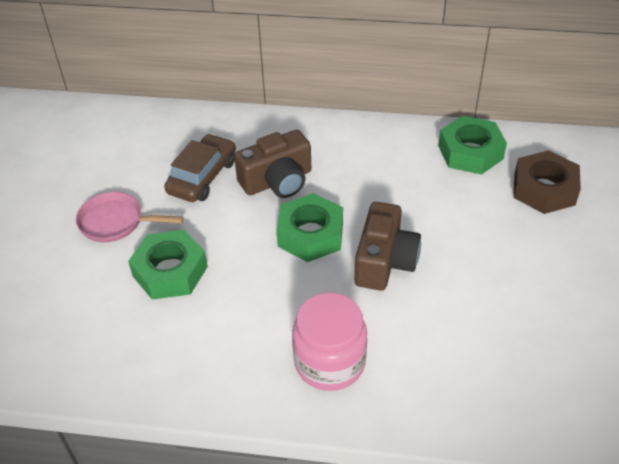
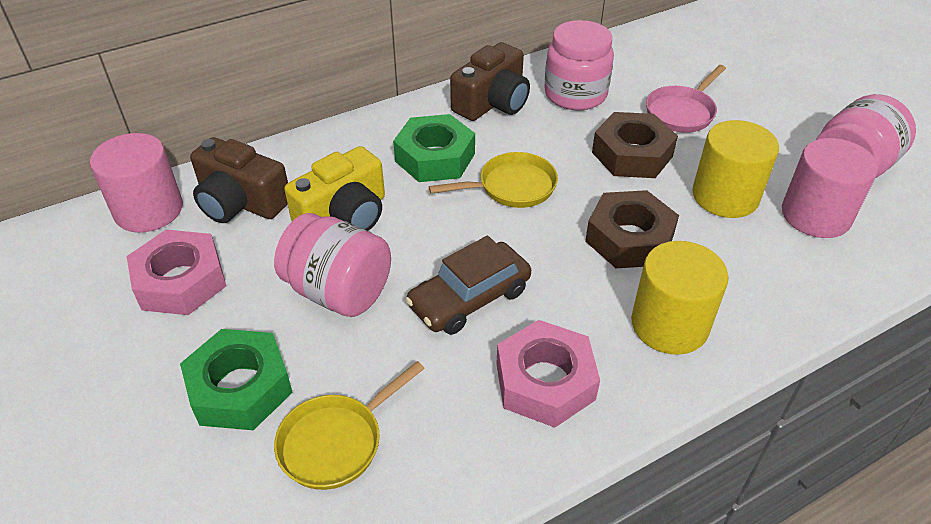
brown nut: 1 -> 2
green nut: 3 -> 2
pink cylinder: 0 -> 2
pink jar: 1 -> 3
pink nut: 0 -> 2
yellow camera: 0 -> 1
yellow cylinder: 0 -> 2
yellow pan: 0 -> 2

